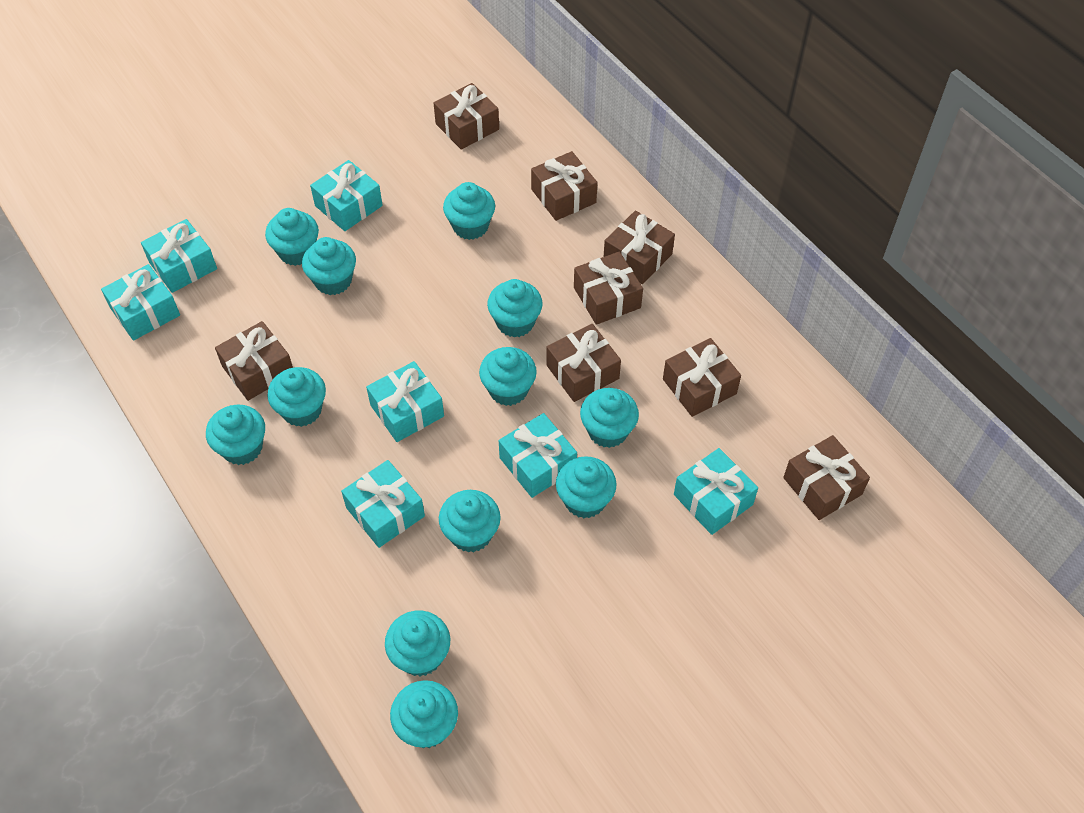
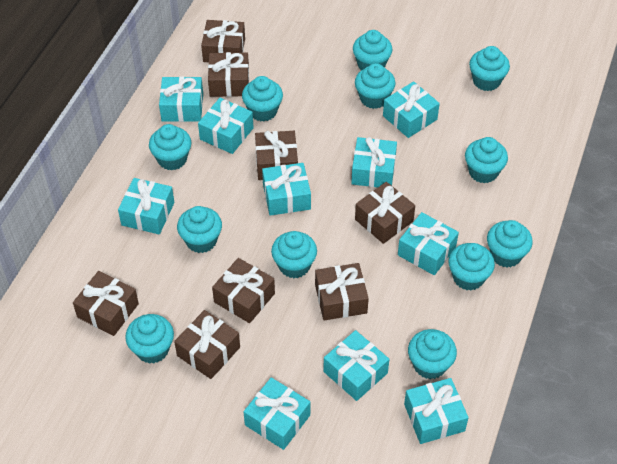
turquoise gift: 7 -> 10

